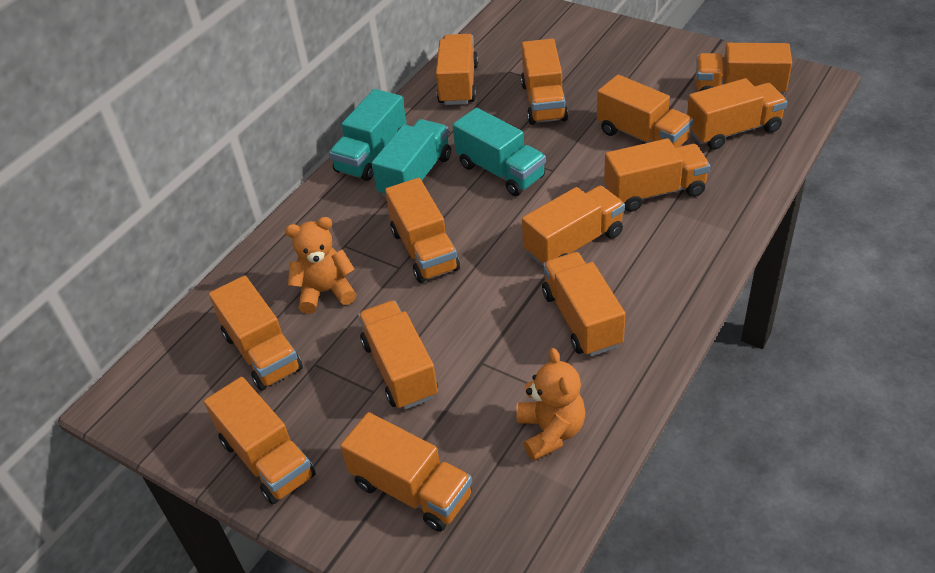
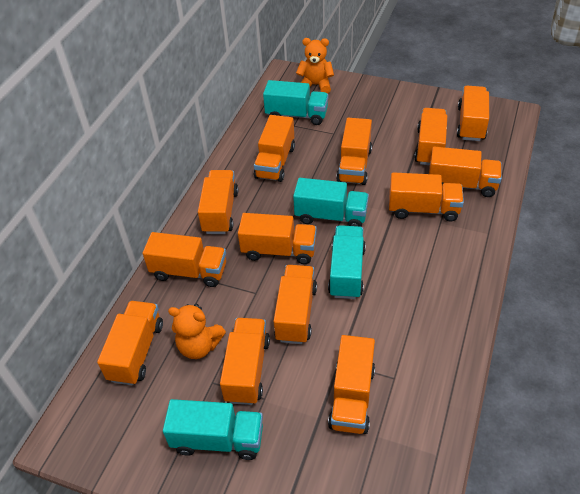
turquoise truck: 3 -> 4

